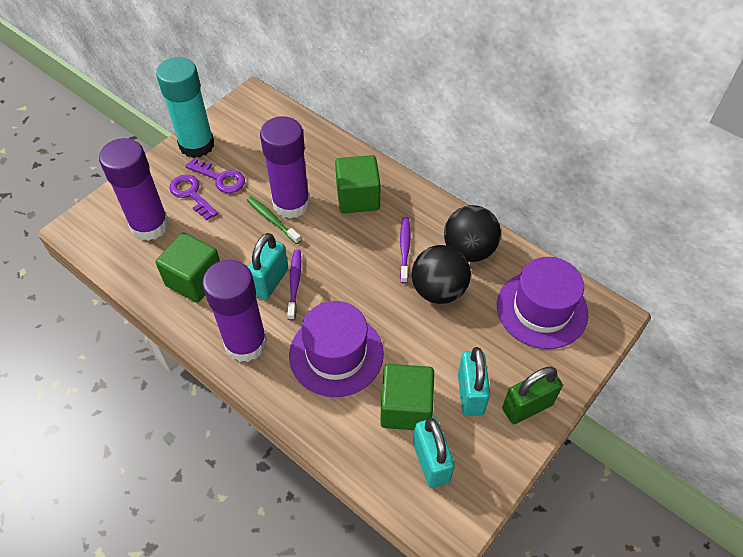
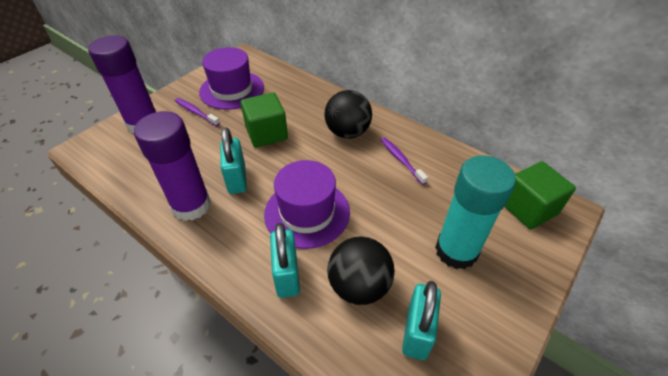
green cube: 3 -> 2
green padlock: 1 -> 0
green toothbrush: 1 -> 0
purple glue stick: 3 -> 2
purple key: 2 -> 0

